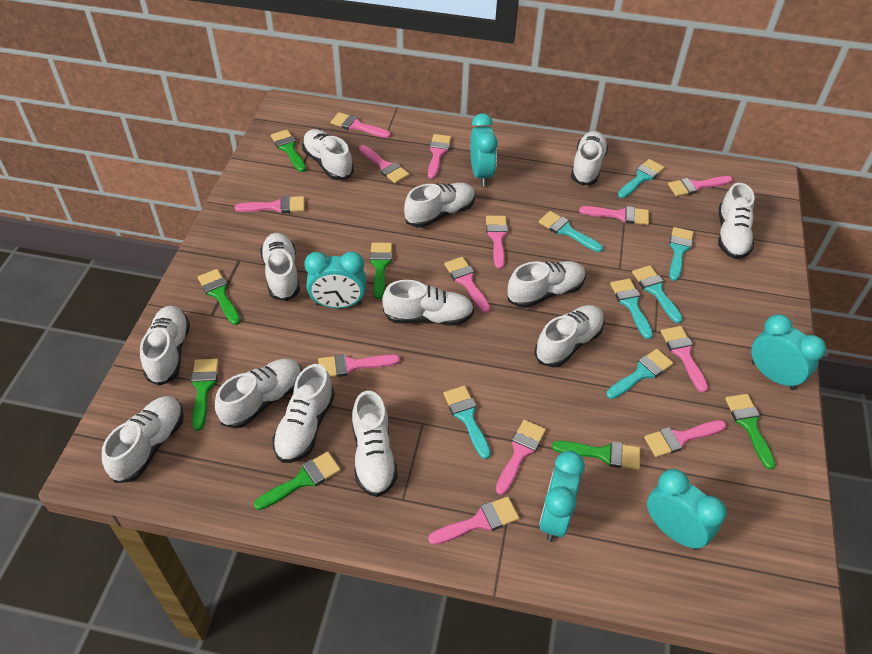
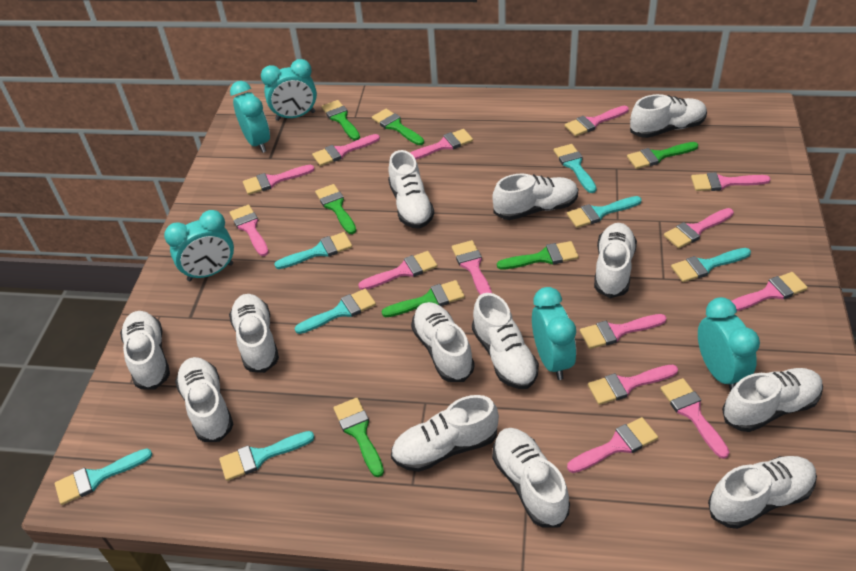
pink brush: 13 -> 14

